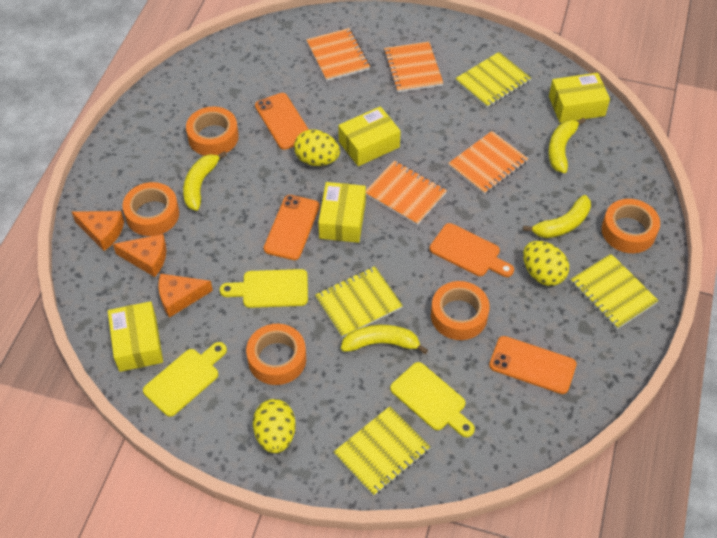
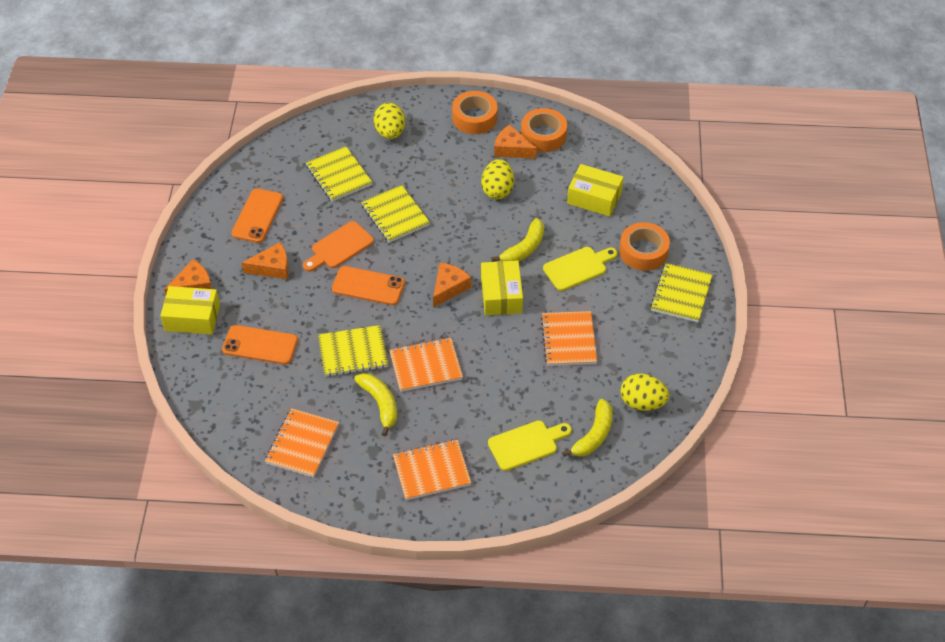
orange cheese: 3 -> 4
orange tape: 5 -> 3
yellow banana: 4 -> 3
yellow box: 4 -> 3
yellow cutting board: 3 -> 2

